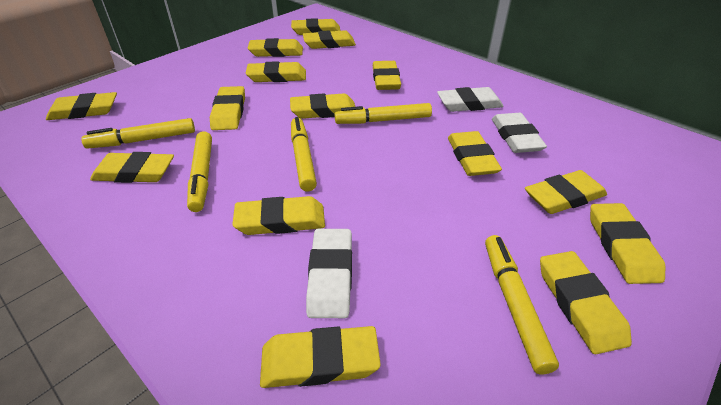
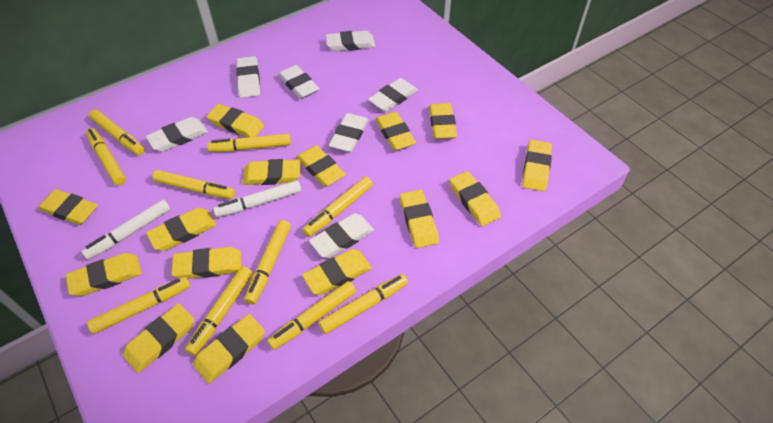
white eraser: 3 -> 7
white marker: 0 -> 2
yellow marker: 5 -> 10

